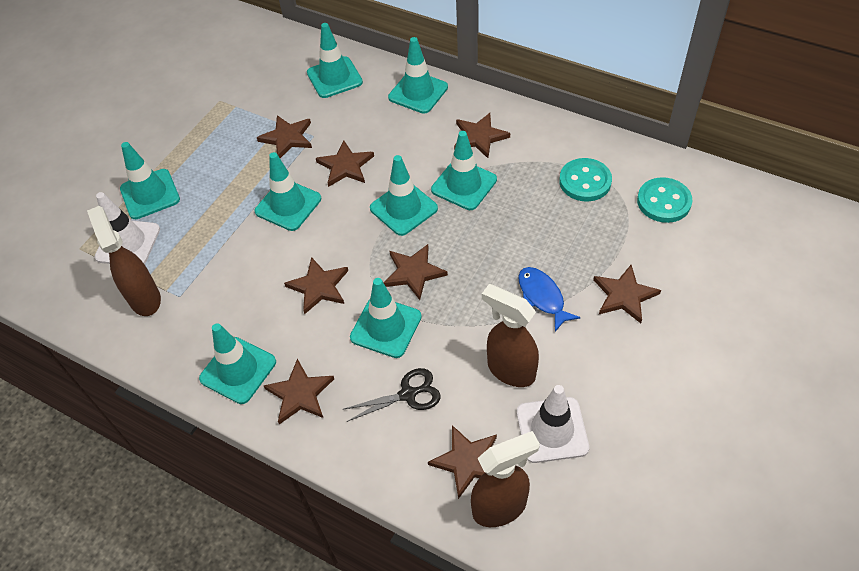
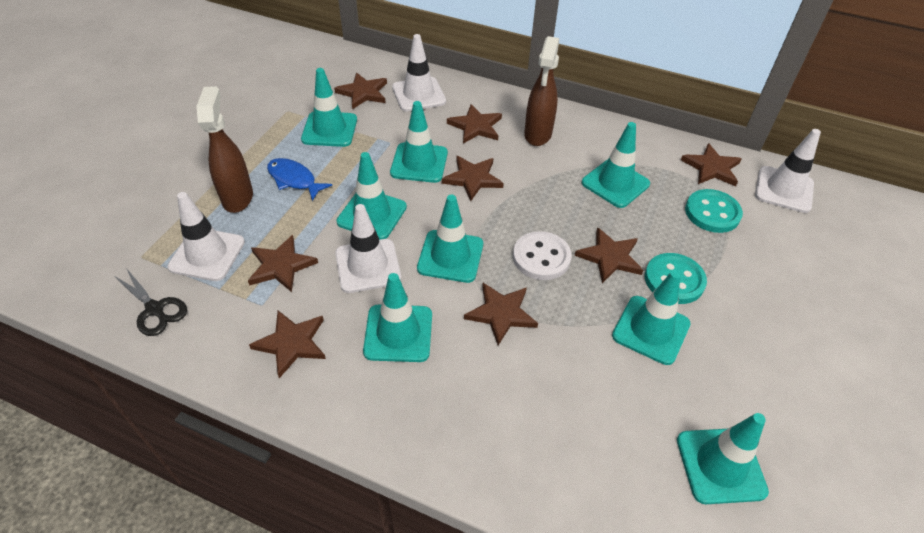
brown spray bottle: 3 -> 2
white button: 0 -> 1
white traffic cone: 2 -> 4

